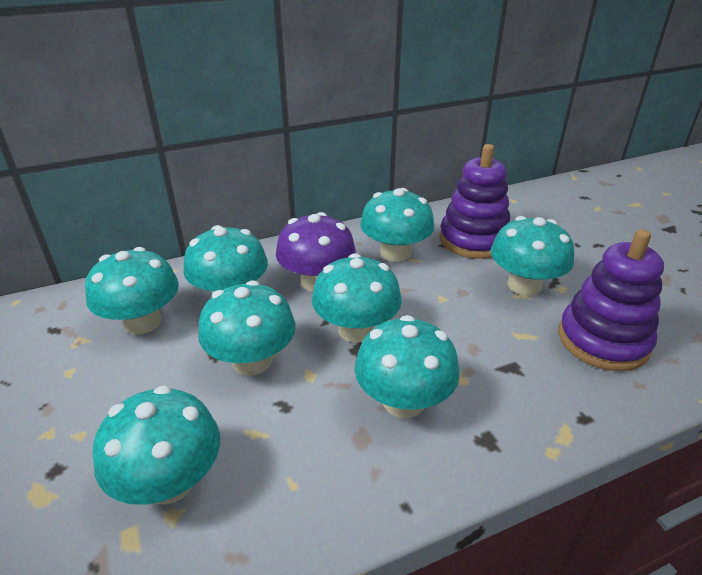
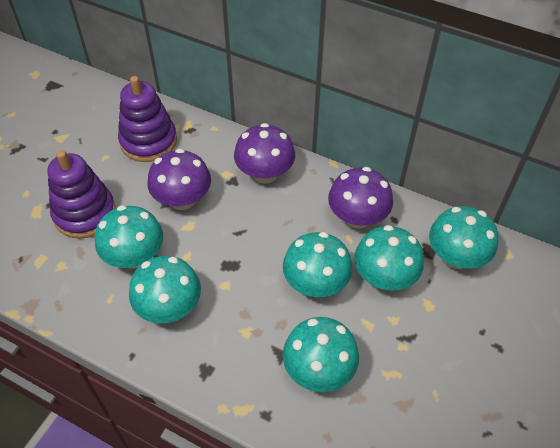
purple mushroom: 1 -> 3
turquoise mushroom: 8 -> 6

